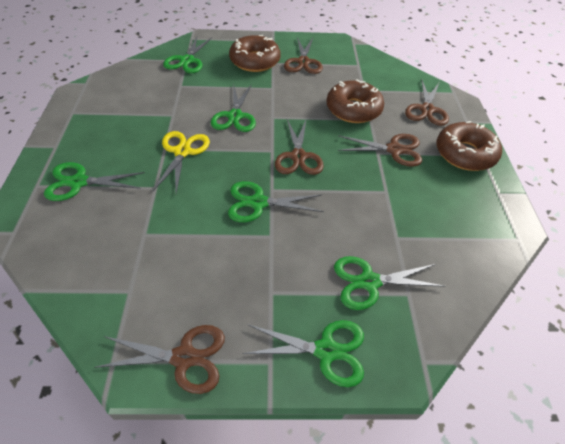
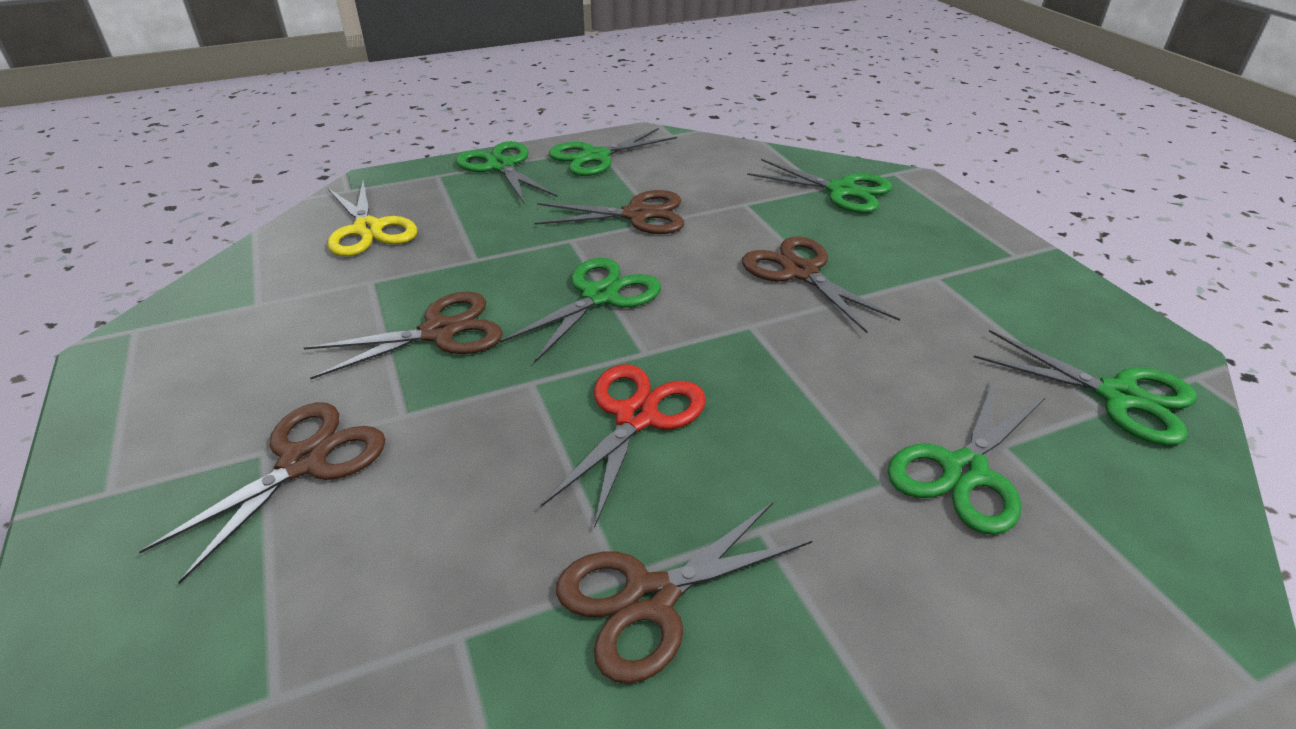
brown donut: 3 -> 0
red scissors: 0 -> 1

